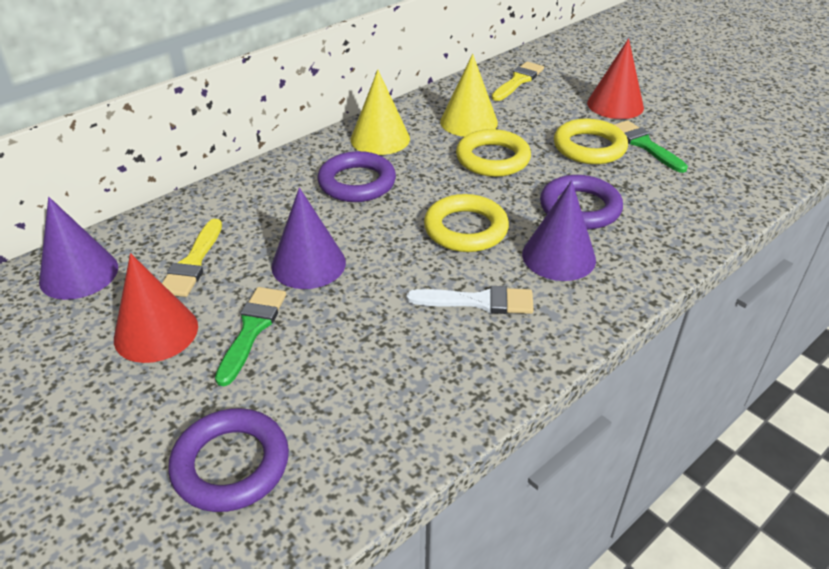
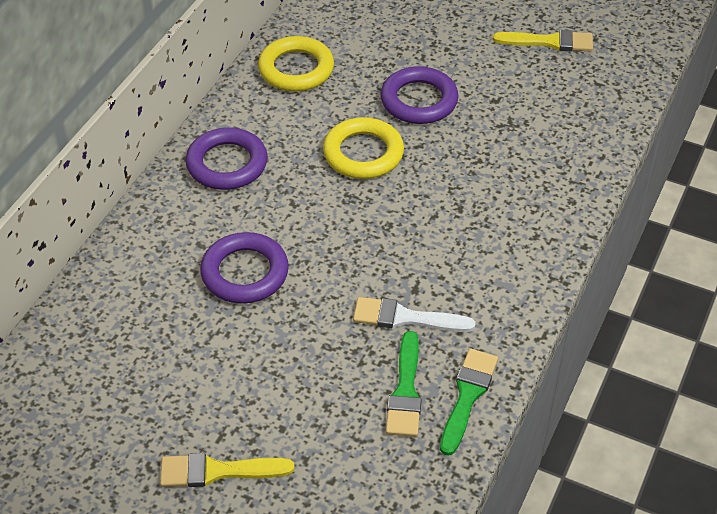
purple cone: 3 -> 0
red cone: 2 -> 0
yellow cone: 2 -> 0
yellow ring: 3 -> 2

